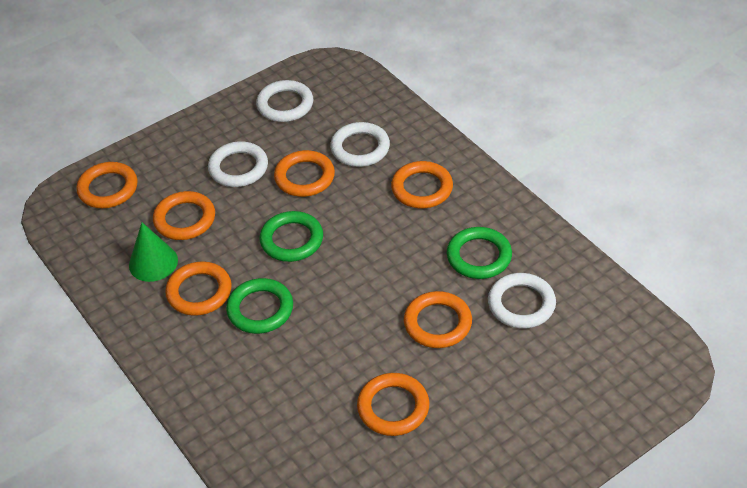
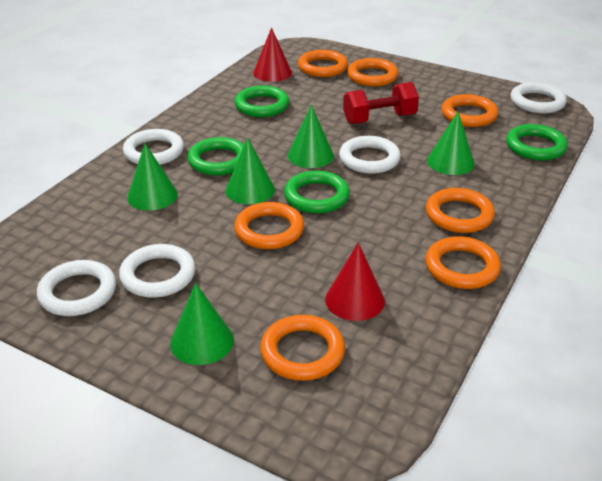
green cone: 1 -> 5
green ring: 3 -> 4
red cone: 0 -> 2
red dumbbell: 0 -> 1
white ring: 4 -> 5

